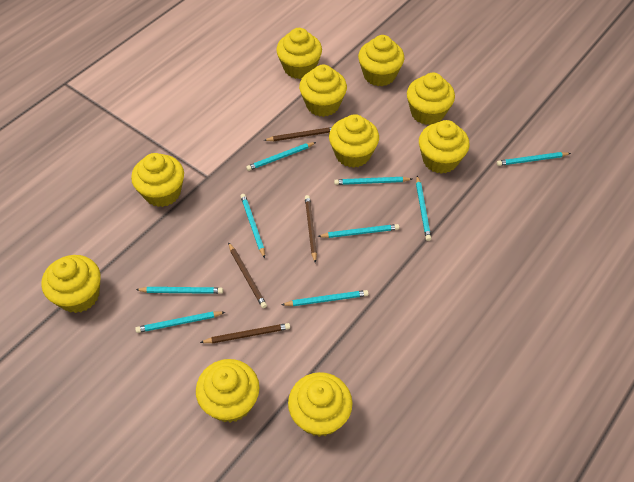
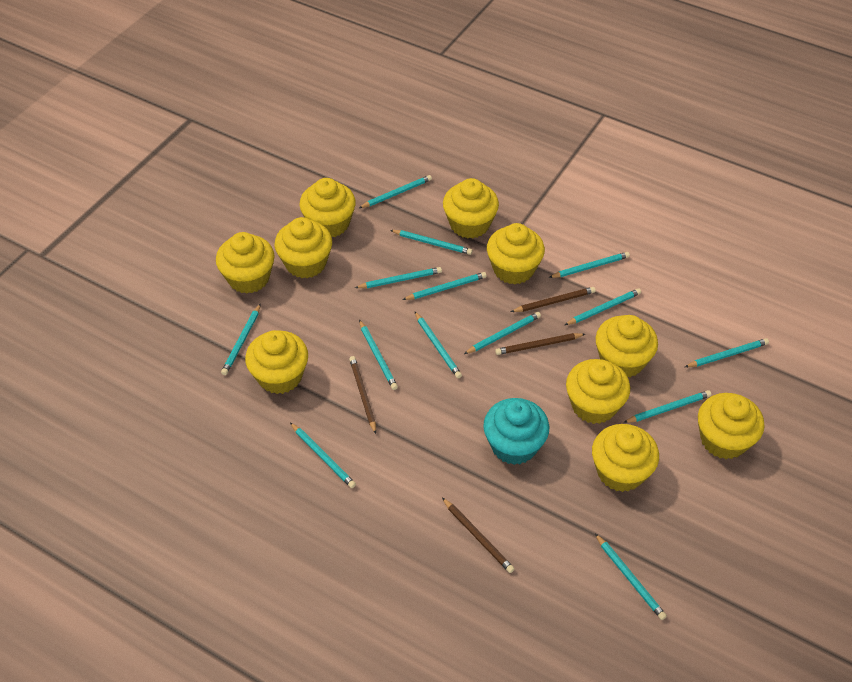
turquoise cupcake: 0 -> 1
turquoise pencil: 9 -> 14

